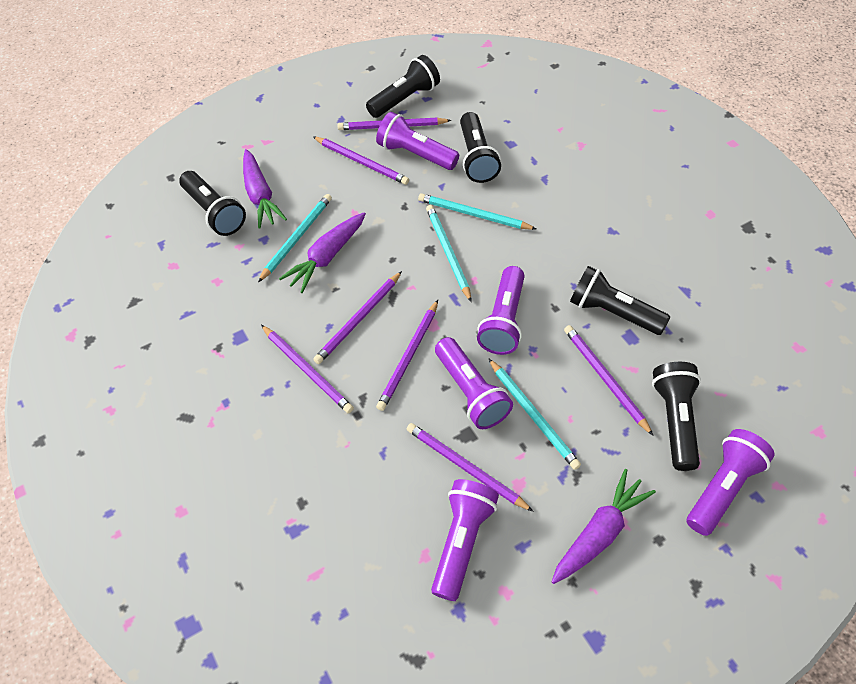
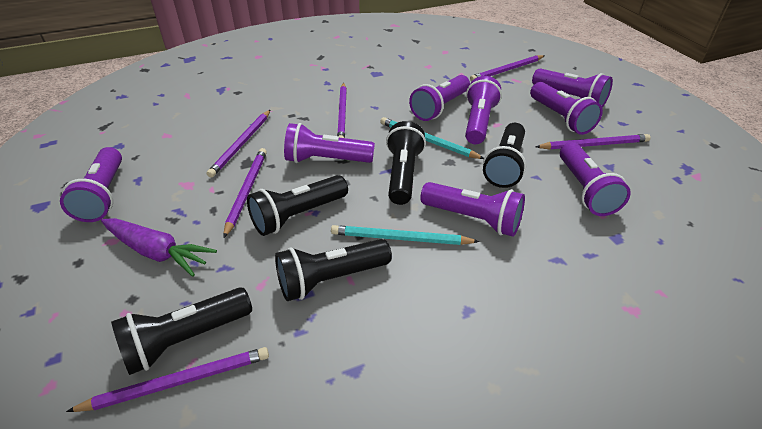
purple carrot: 3 -> 1
purple flashlight: 5 -> 8
purple pencil: 7 -> 6
turquoise pencil: 4 -> 2

